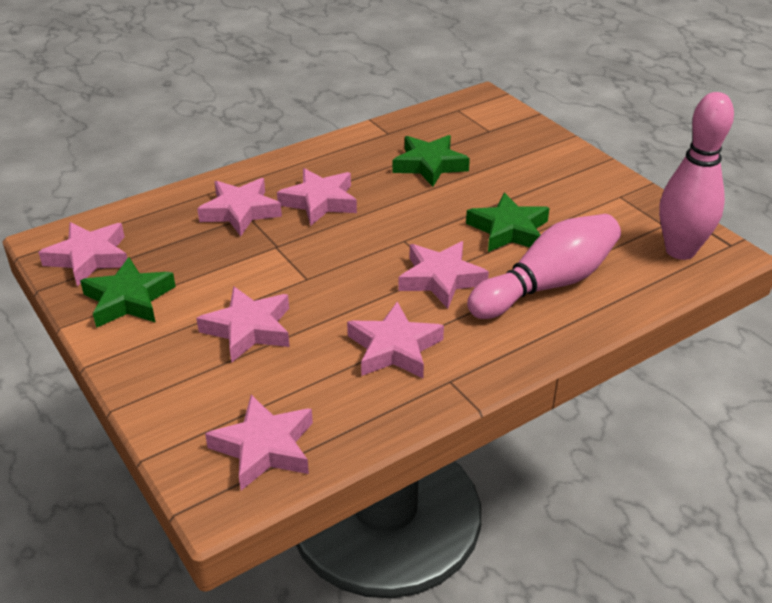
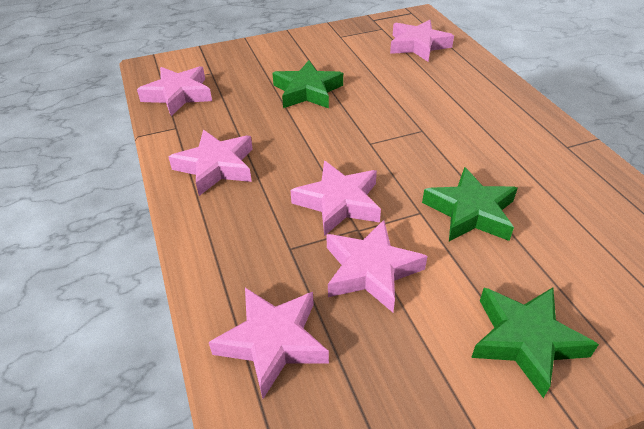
pink bowling pin: 2 -> 0
pink star: 7 -> 6

